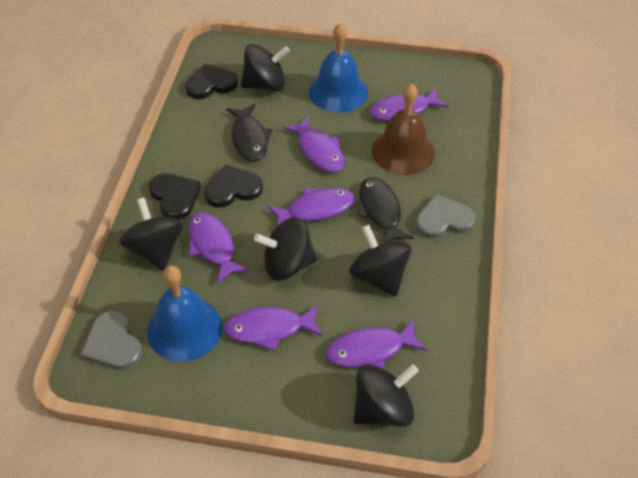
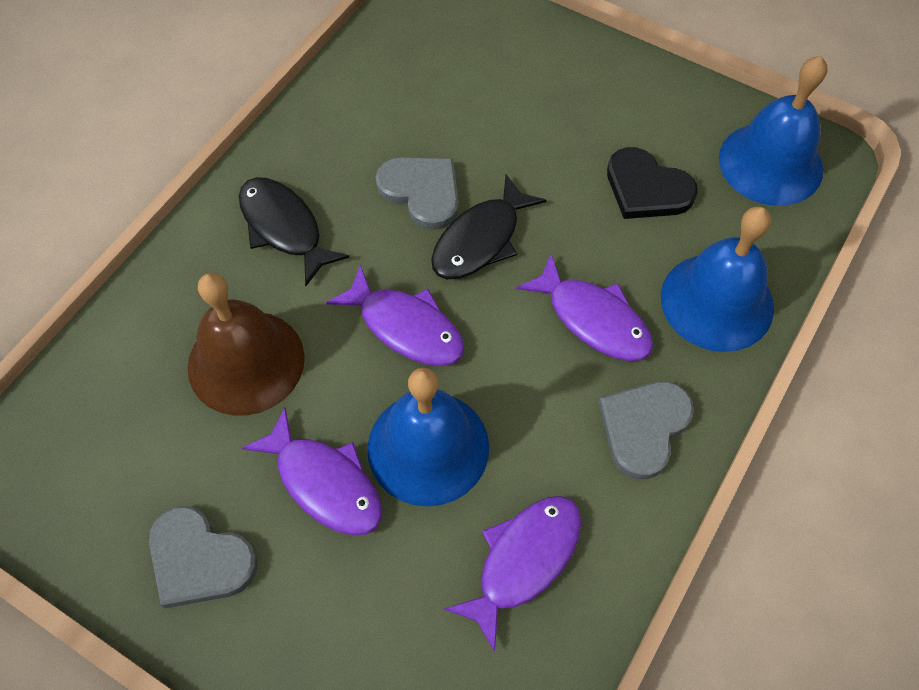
black heart: 3 -> 1
black spinning top: 5 -> 0
blue bell: 2 -> 3
grey heart: 2 -> 3
purple fish: 6 -> 4

